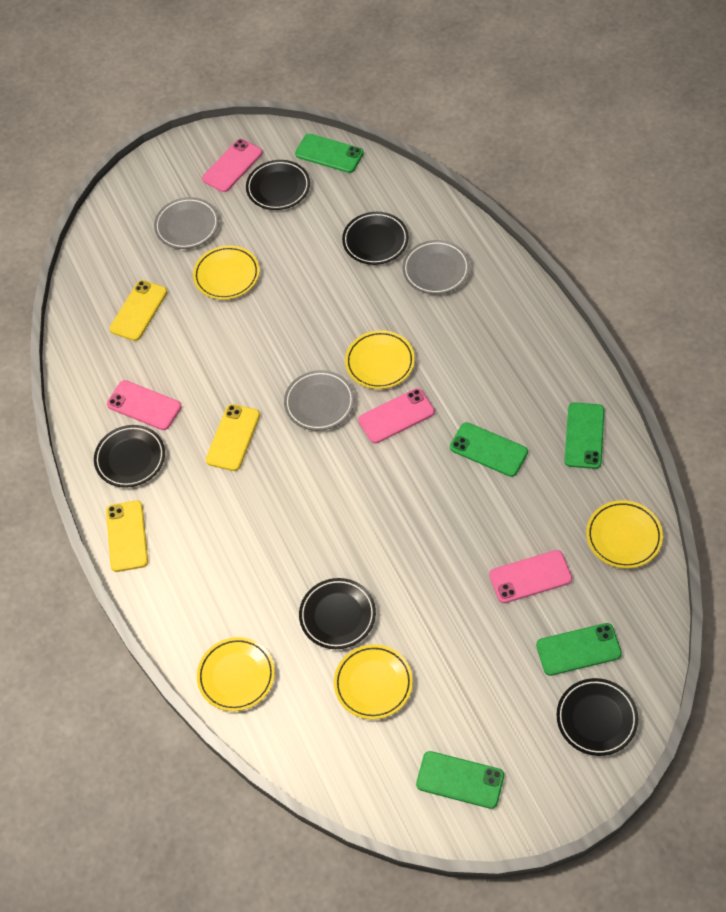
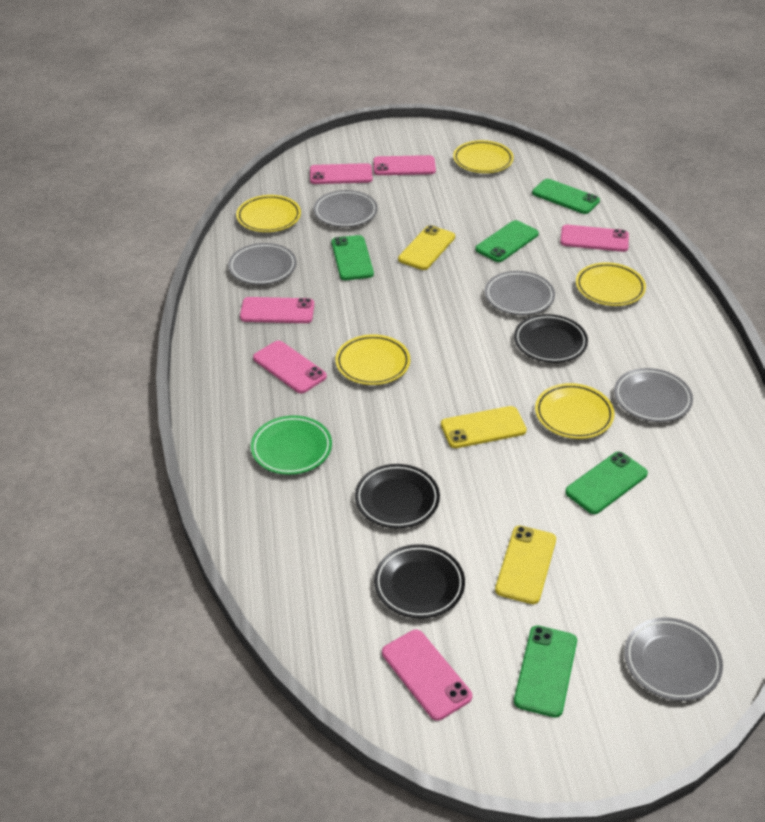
black plate: 5 -> 3
green plate: 0 -> 1
grey plate: 3 -> 5
pink phone: 4 -> 6

